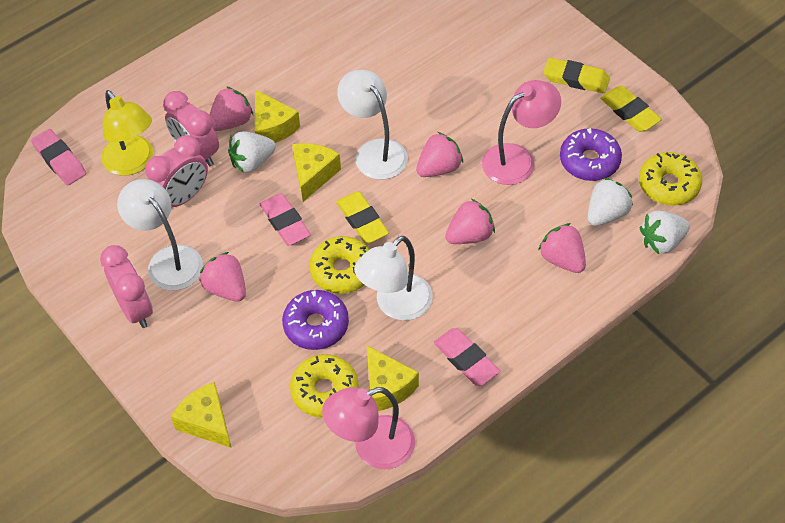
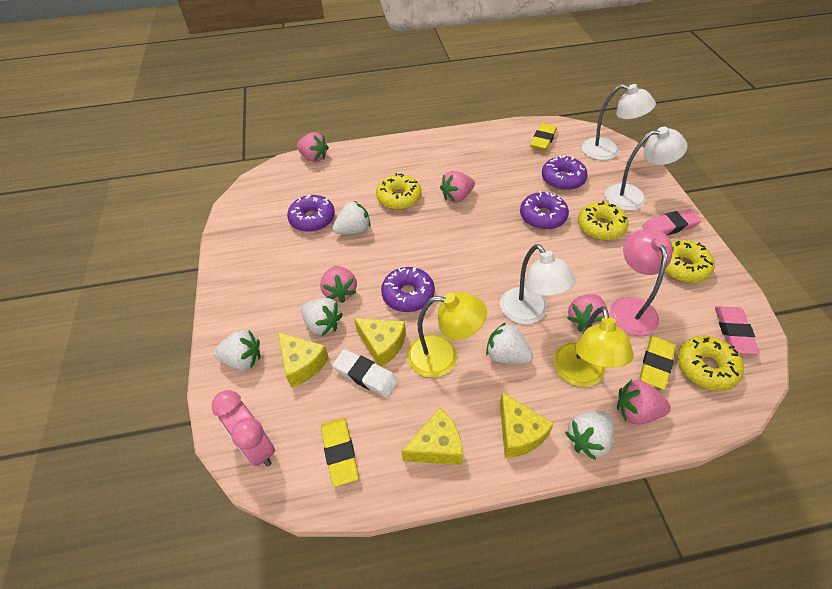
pink clock: 3 -> 1
pink eraser: 3 -> 2
pink lamp: 2 -> 1
purple donut: 2 -> 4
white eraser: 0 -> 1
white strawberry: 3 -> 5
yellow donut: 3 -> 4
yellow lamp: 1 -> 2

